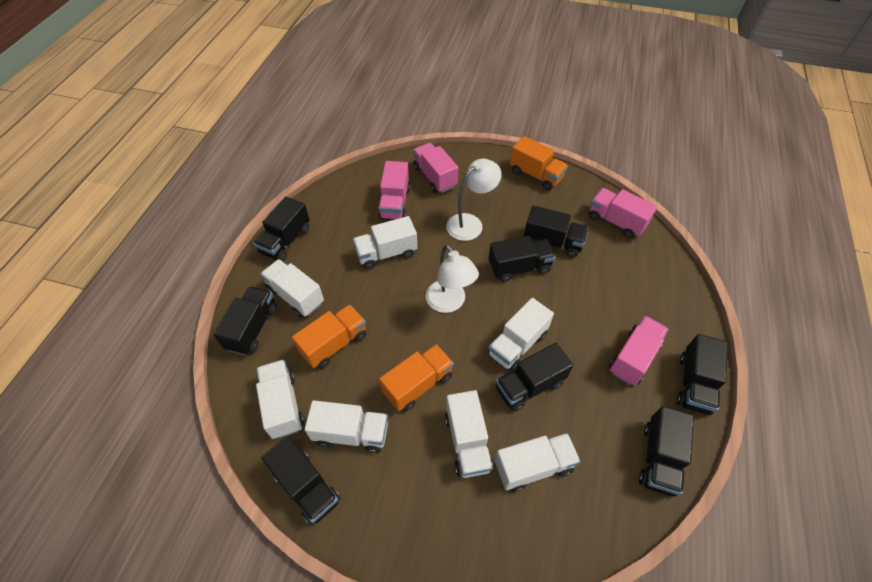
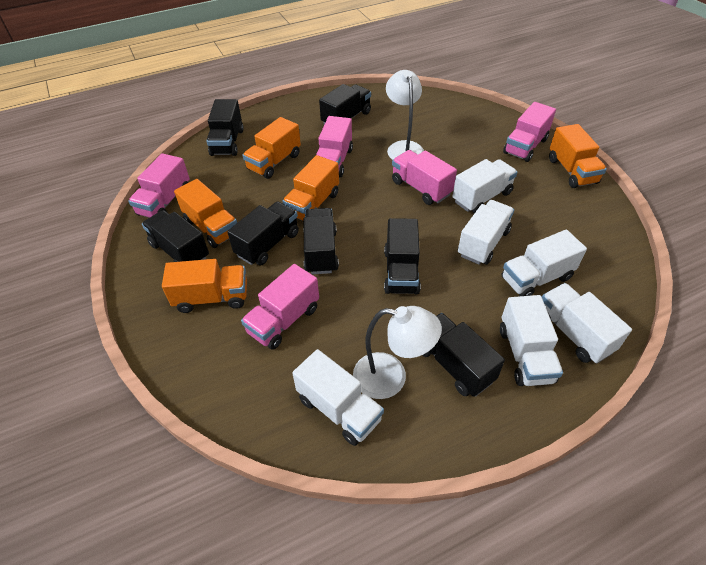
black truck: 8 -> 7
orange truck: 3 -> 5
pink truck: 4 -> 5
white truck: 7 -> 6

